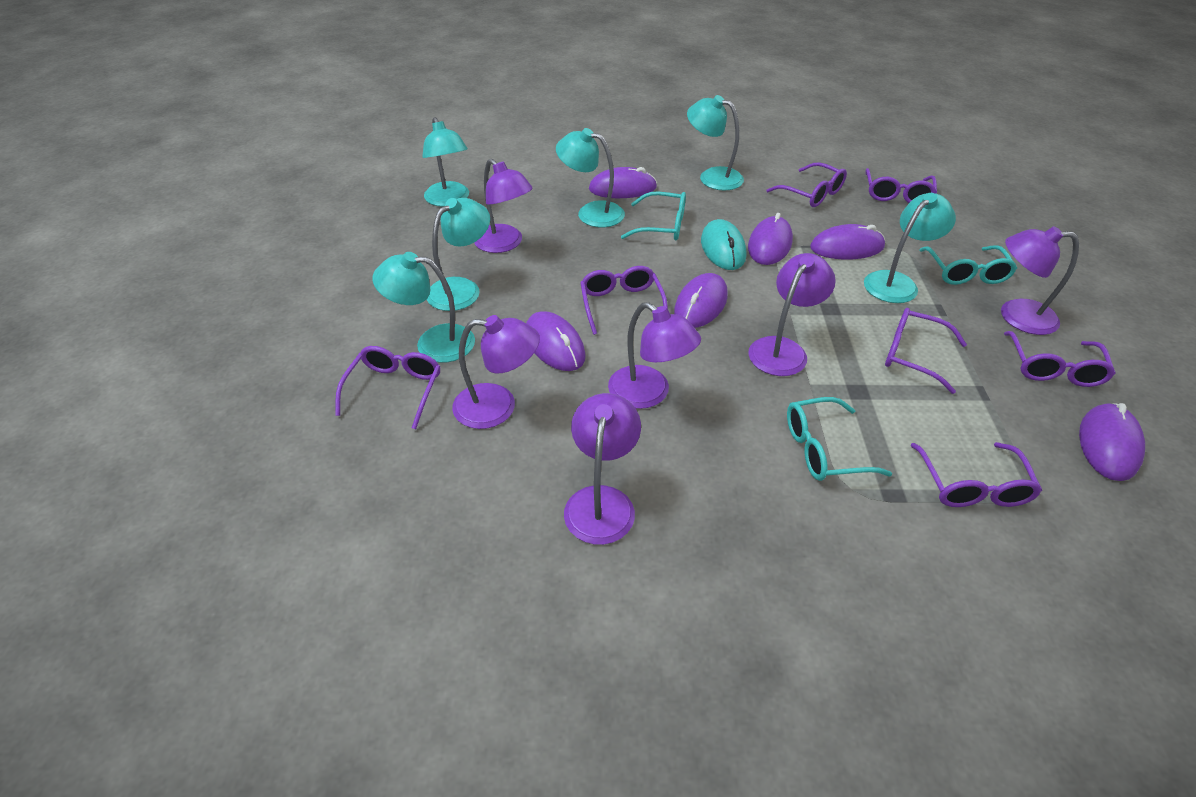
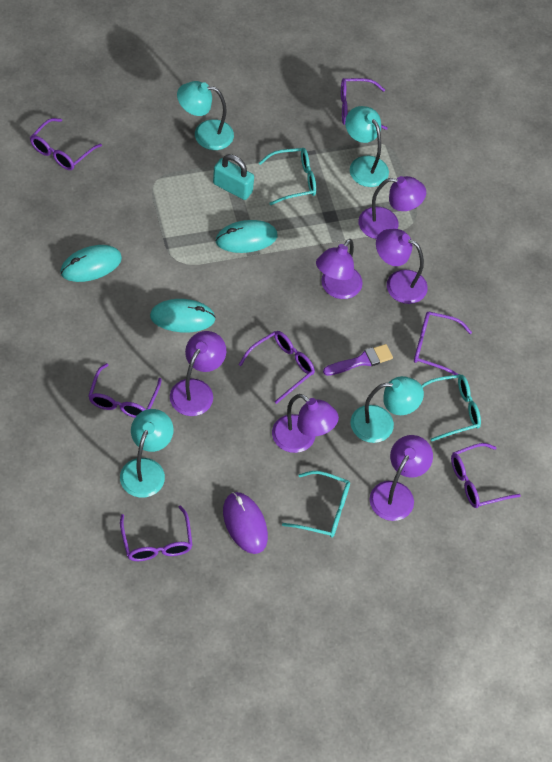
purple brush: 0 -> 1
purple mouse: 6 -> 1
turquoise lamp: 6 -> 4
turquoise mouse: 1 -> 3
turquoise padlock: 0 -> 1

